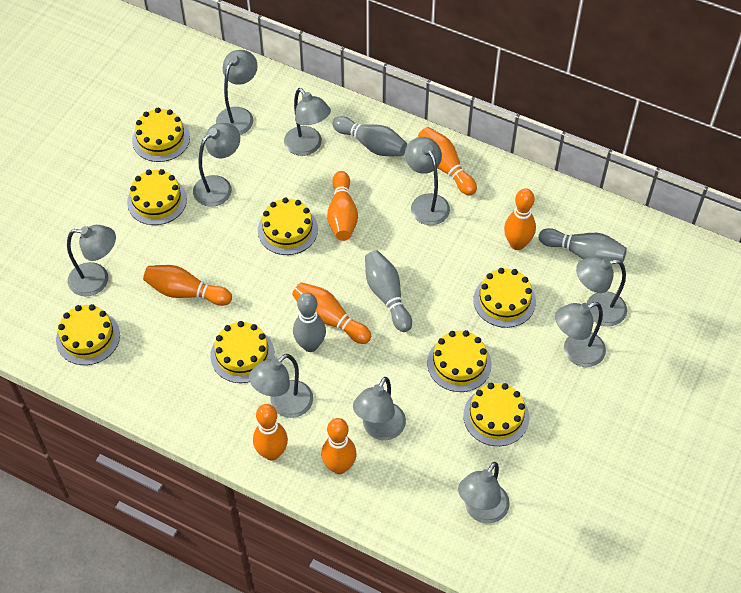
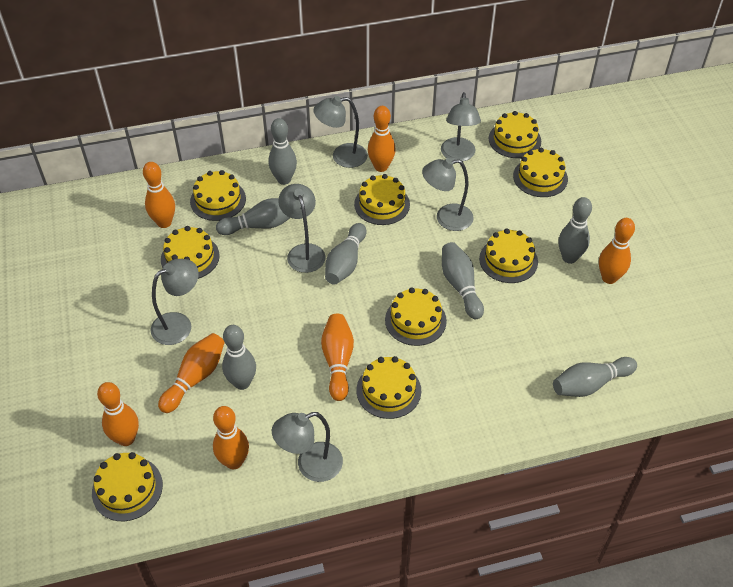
grey bowling pin: 4 -> 7
grey lamp: 10 -> 6
yellow cake: 8 -> 9

